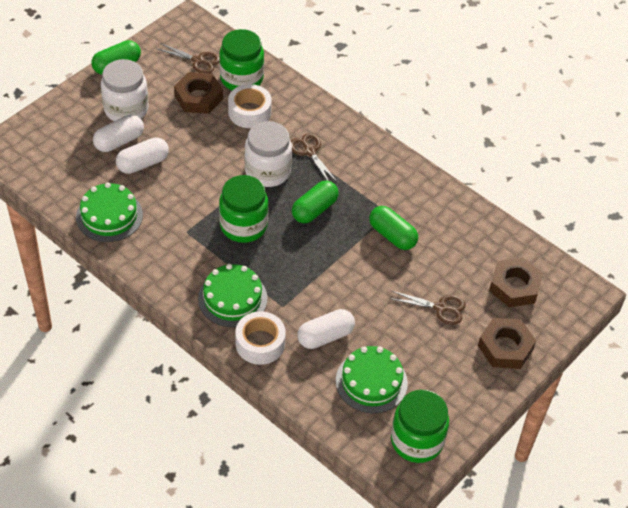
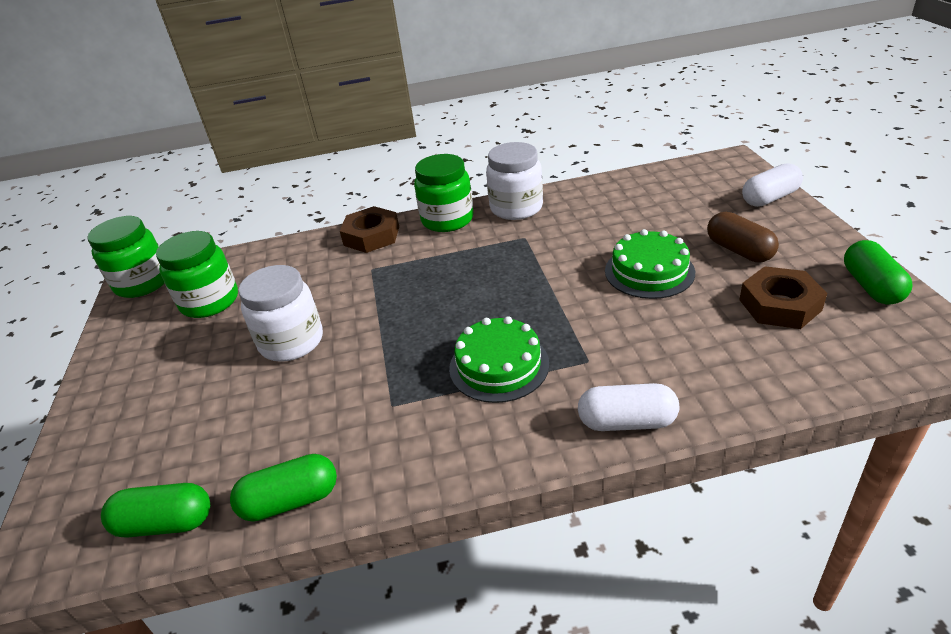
brown capsule: 0 -> 1
brown nut: 3 -> 2
brown scissors: 3 -> 0
green cake: 3 -> 2
white capsule: 3 -> 2
white tape: 2 -> 0

